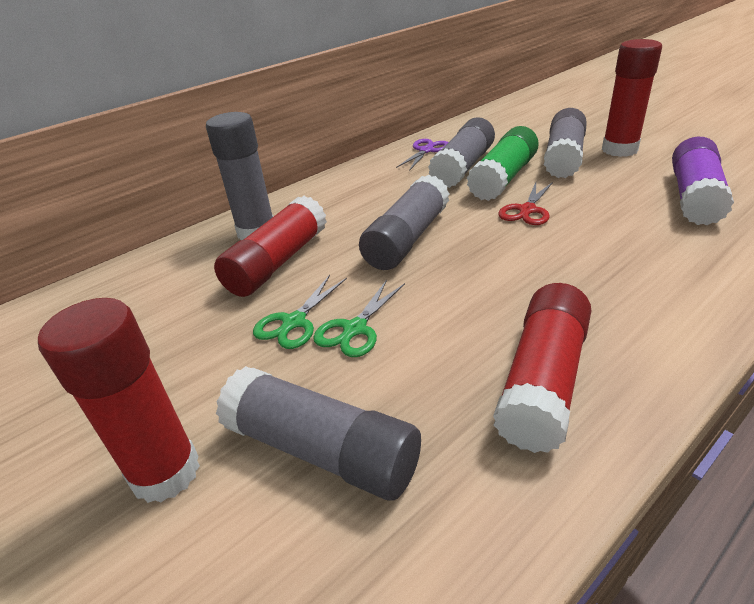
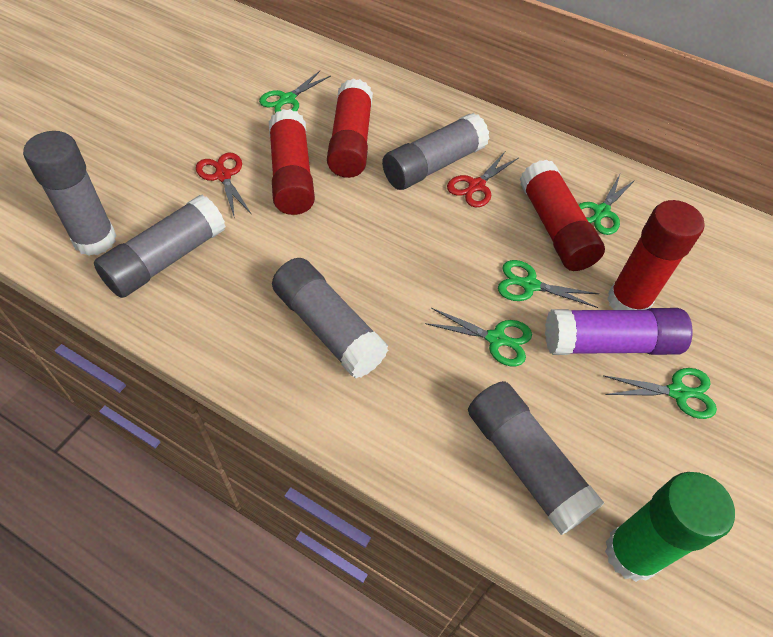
green scissors: 2 -> 5
purple scissors: 1 -> 0
red scissors: 1 -> 2

